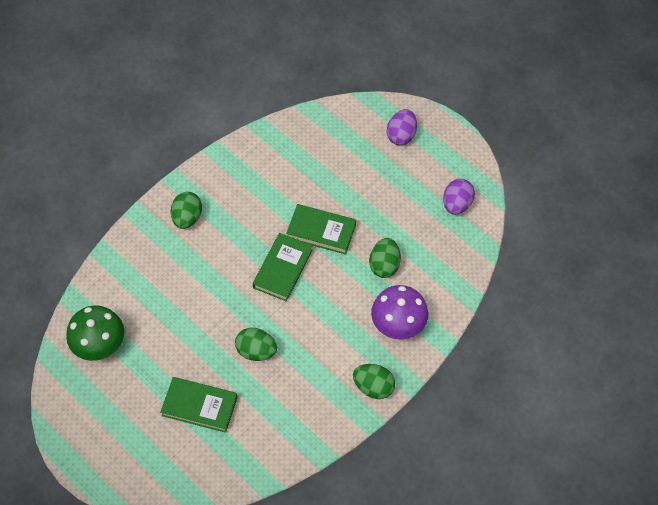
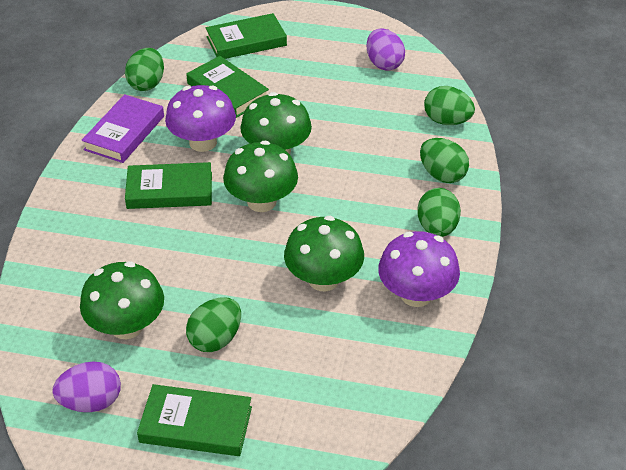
green book: 3 -> 4
green egg: 4 -> 5
green mushroom: 1 -> 4
purple book: 0 -> 1
purple mushroom: 1 -> 2

